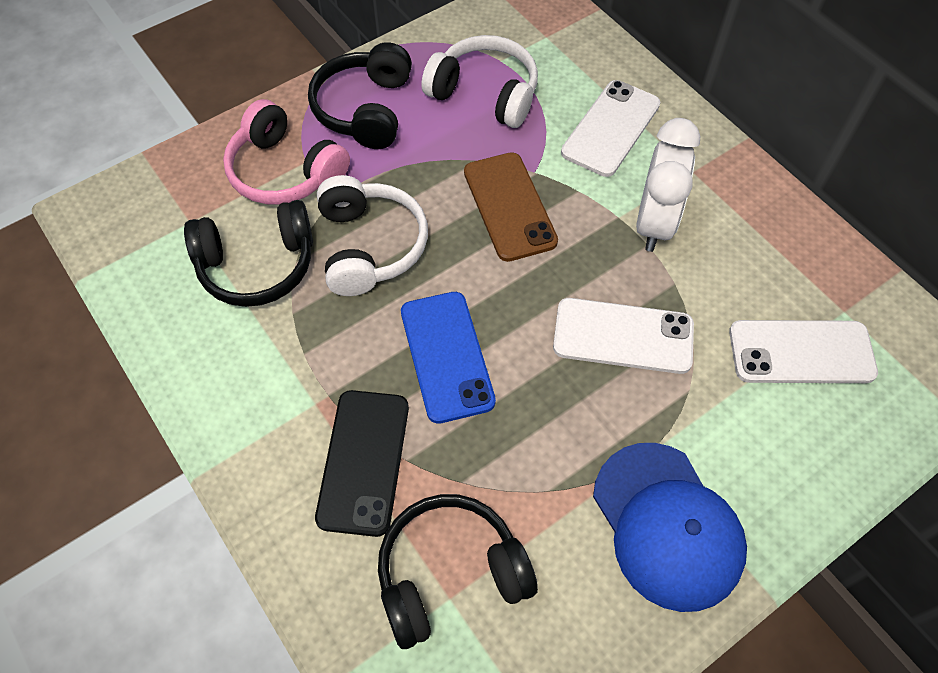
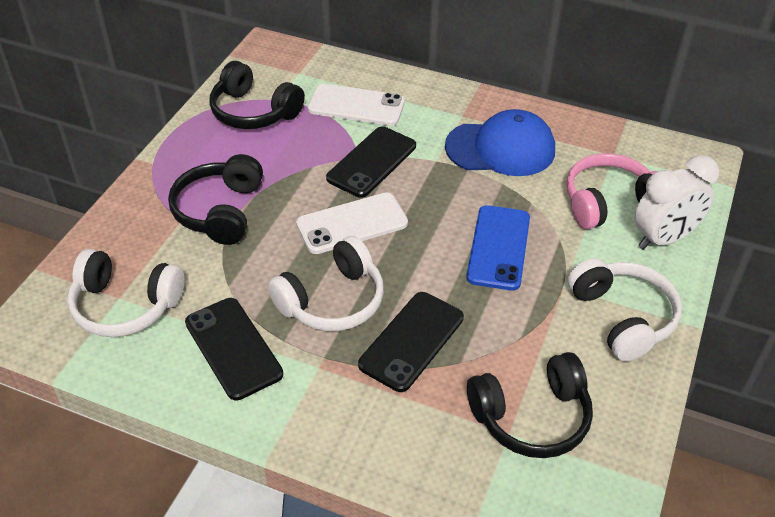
black phone: 1 -> 3
brown phone: 1 -> 0
white headphones: 2 -> 3
white phone: 3 -> 2

